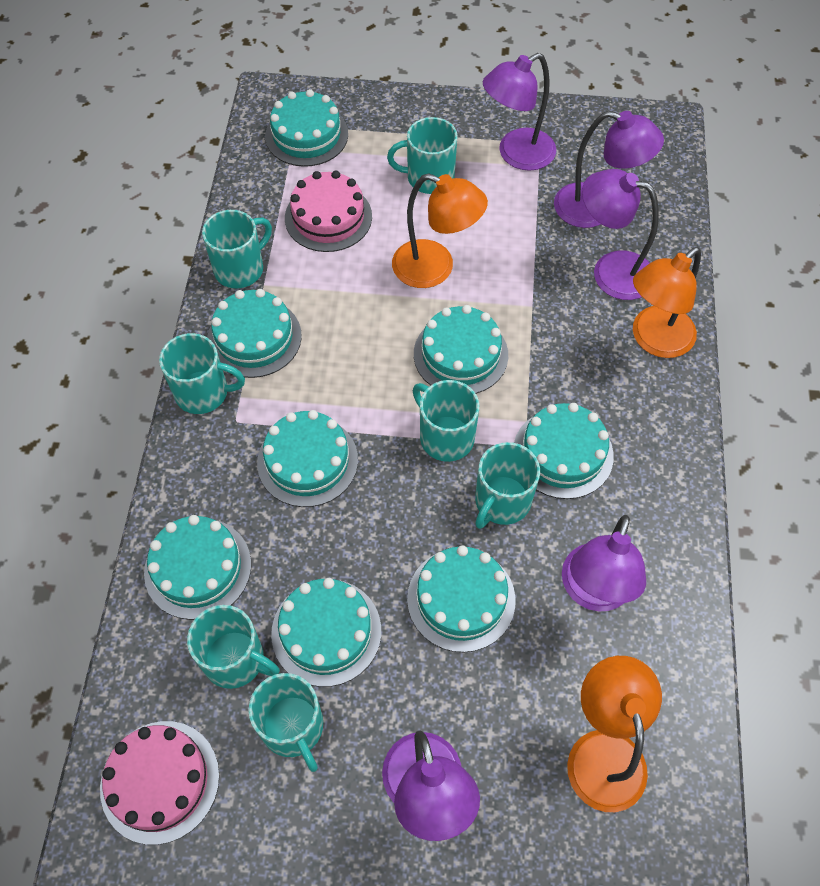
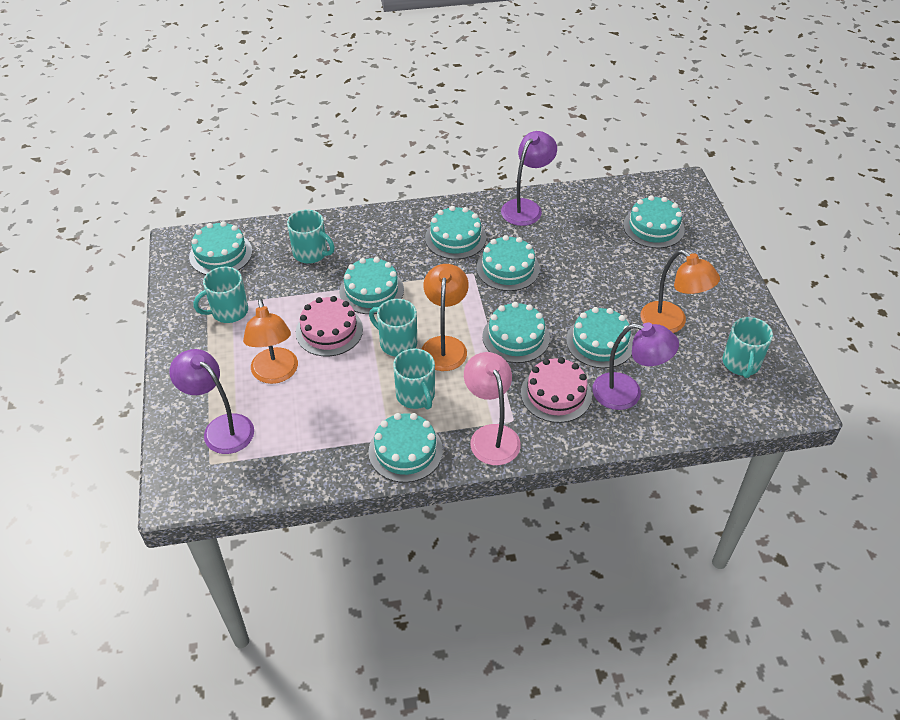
pink lamp: 0 -> 1
purple lamp: 5 -> 3
turquoise mug: 7 -> 5

